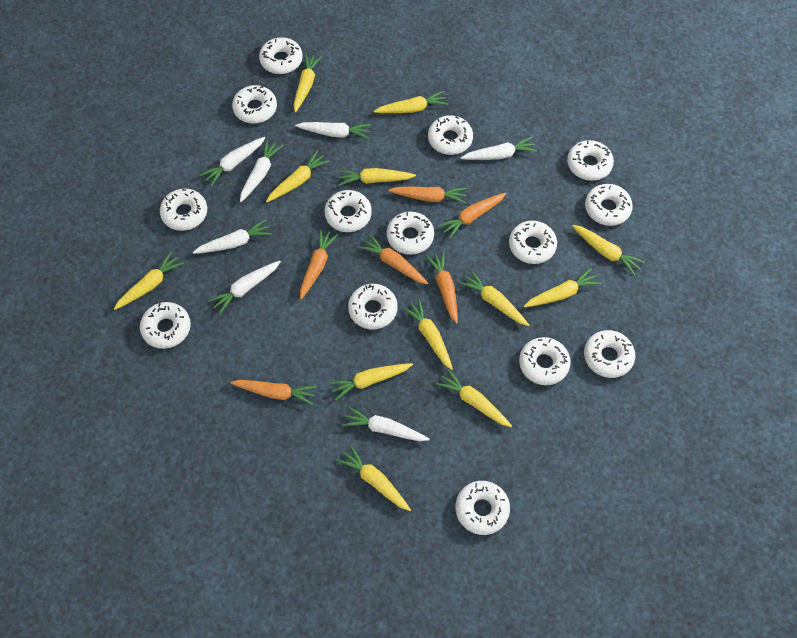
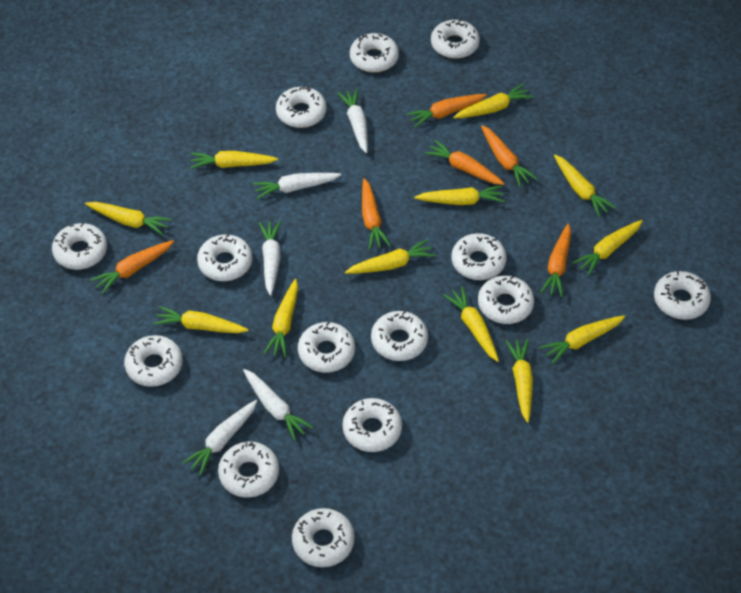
white carrot: 7 -> 5

